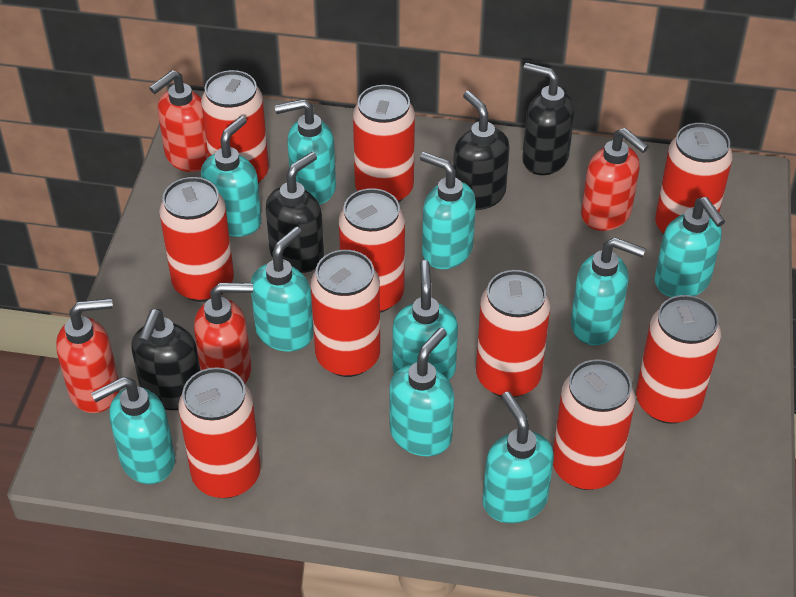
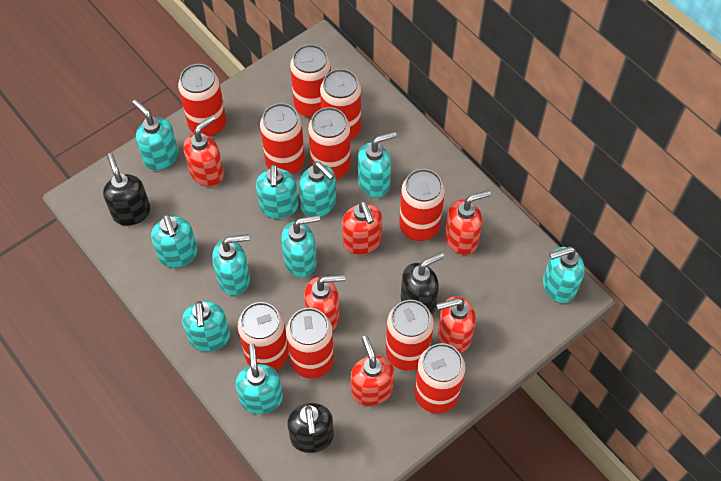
black soap dispenser: 4 -> 3
red soap dispenser: 4 -> 6

